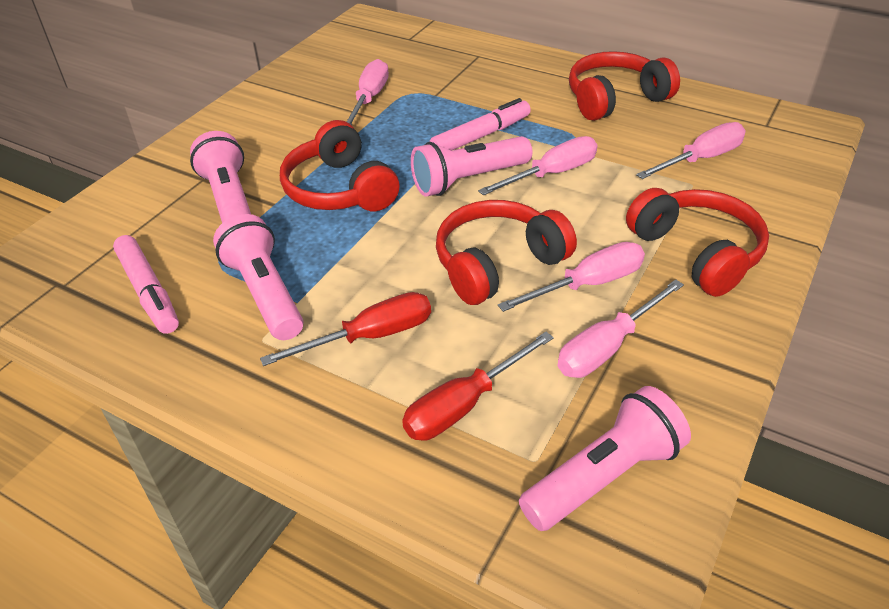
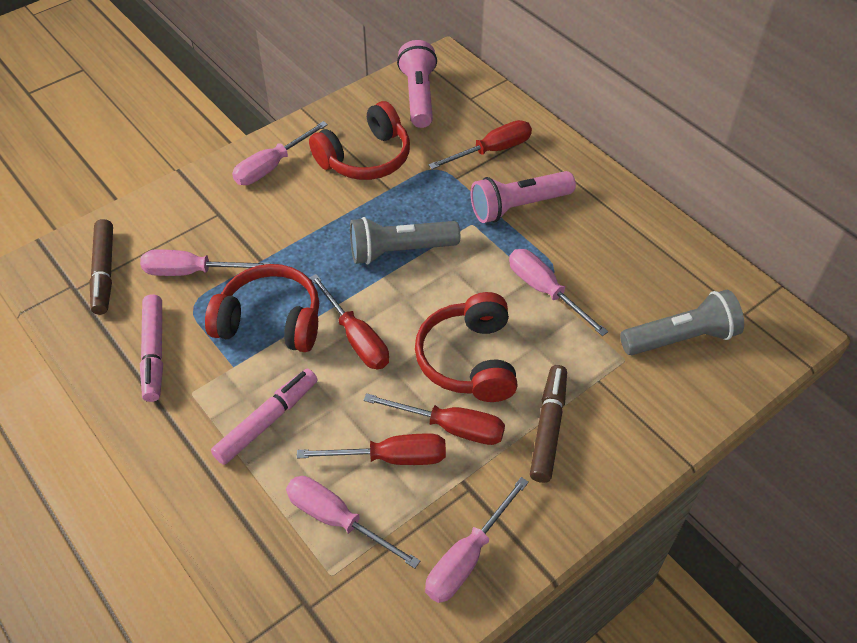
brown marker: 0 -> 2
grey flashlight: 0 -> 2
pink flashlight: 4 -> 2
red headphones: 4 -> 3
red screwdriver: 2 -> 4

